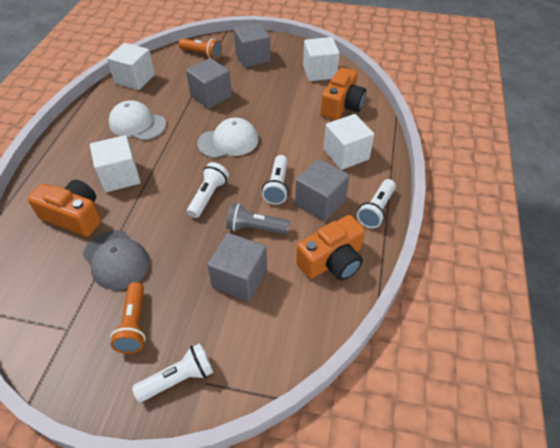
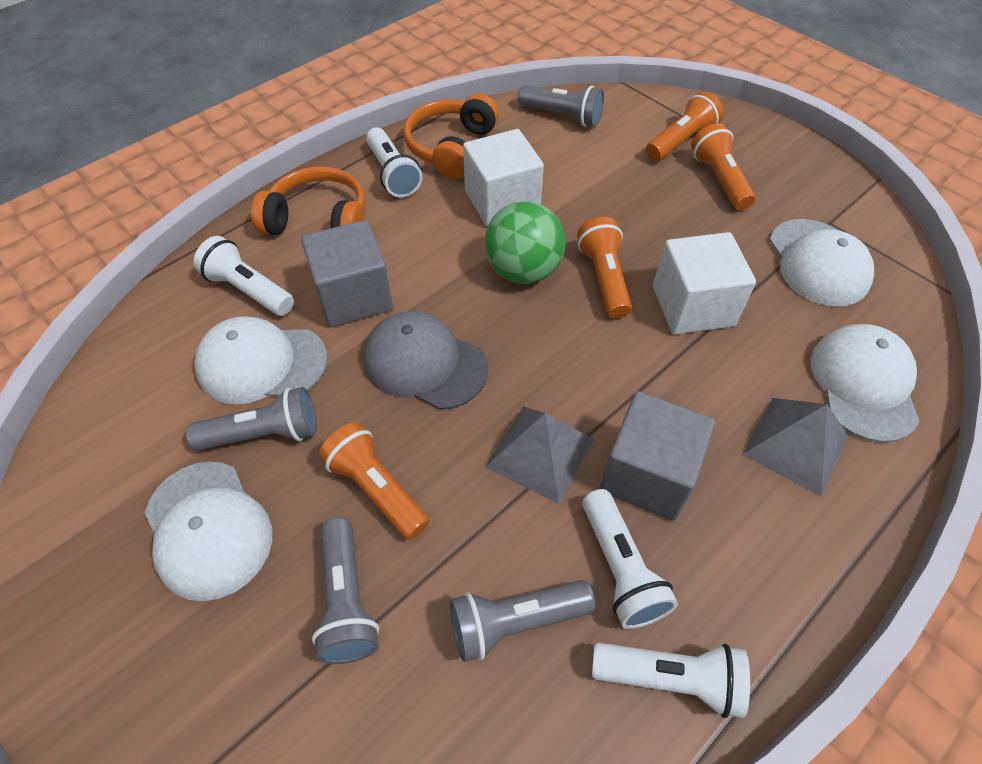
green ball: 0 -> 1
grey cube: 4 -> 2
grey flashlight: 1 -> 4
grey pyramid: 0 -> 2
orange camera: 3 -> 0
orange flashlight: 2 -> 4
orange headphones: 0 -> 2
white cap: 2 -> 4
white cube: 4 -> 2

